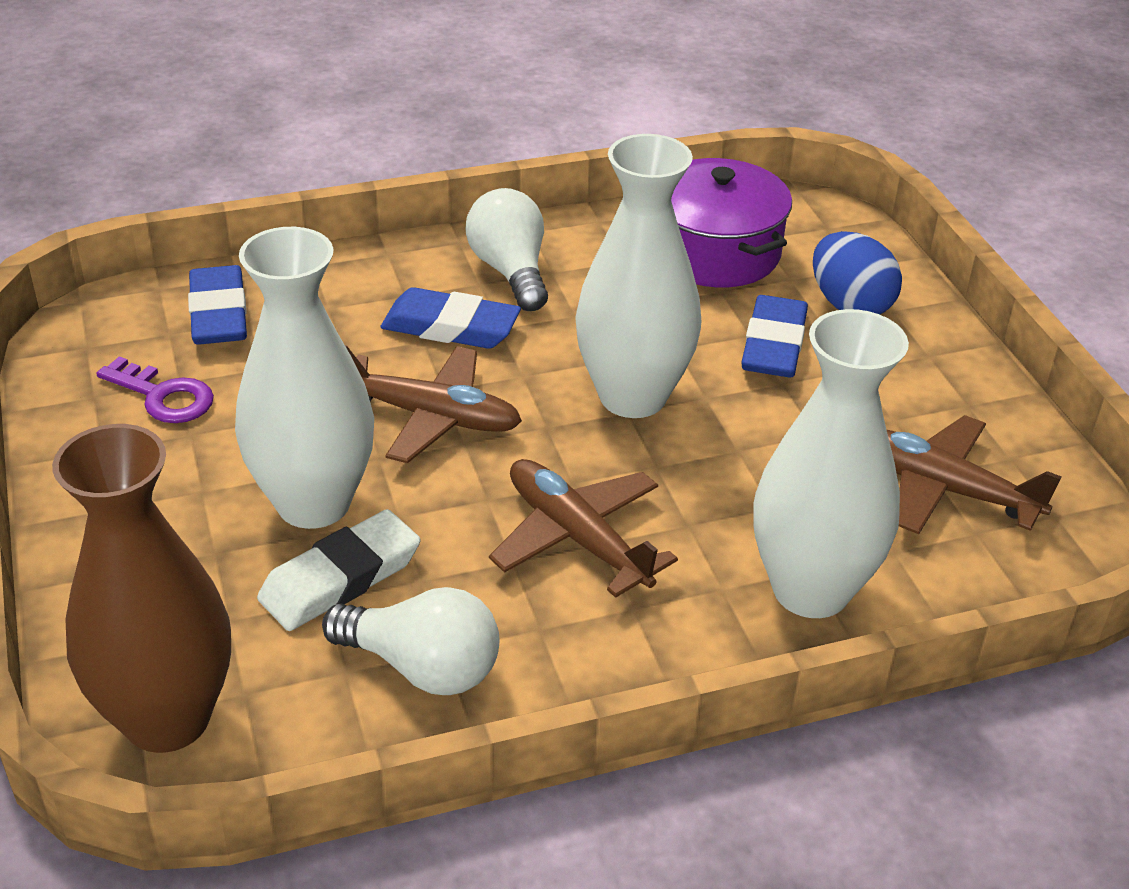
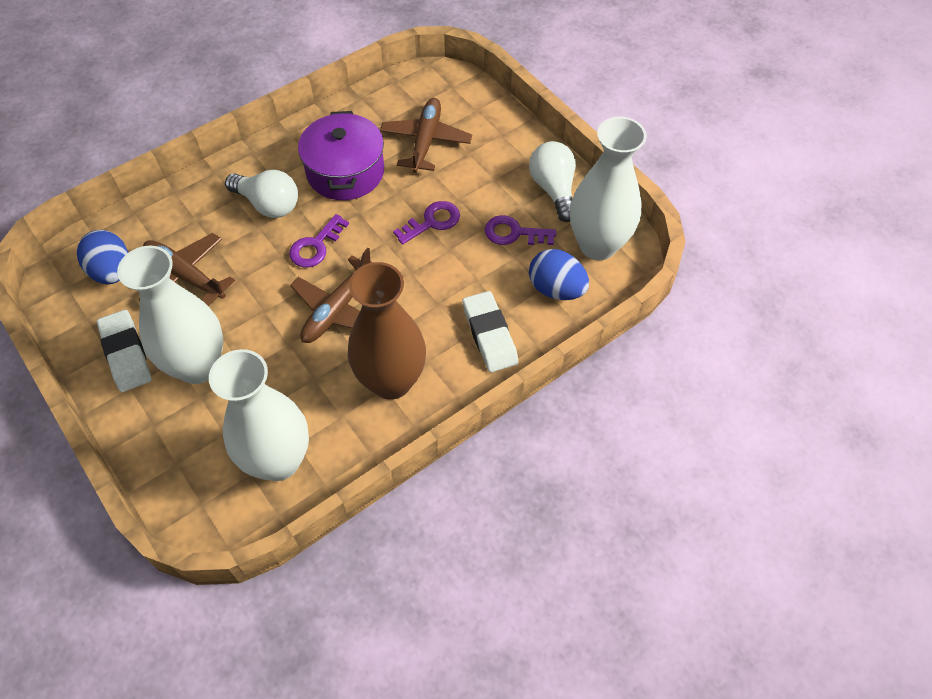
blue egg: 1 -> 2
blue eraser: 3 -> 0
purple key: 1 -> 3
white eraser: 1 -> 2

